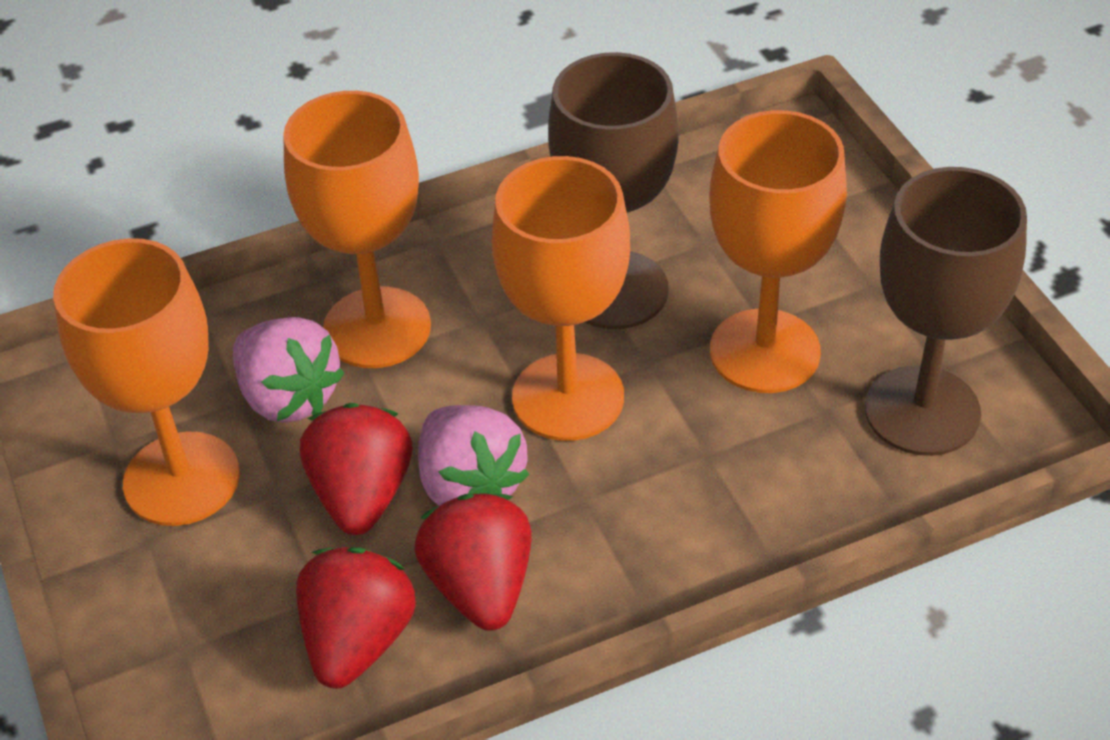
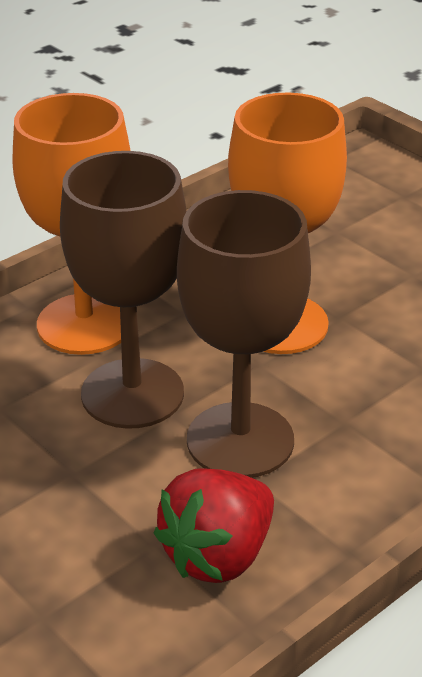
orange goblet: 4 -> 2
pink strawberry: 2 -> 0
red strawberry: 3 -> 1

